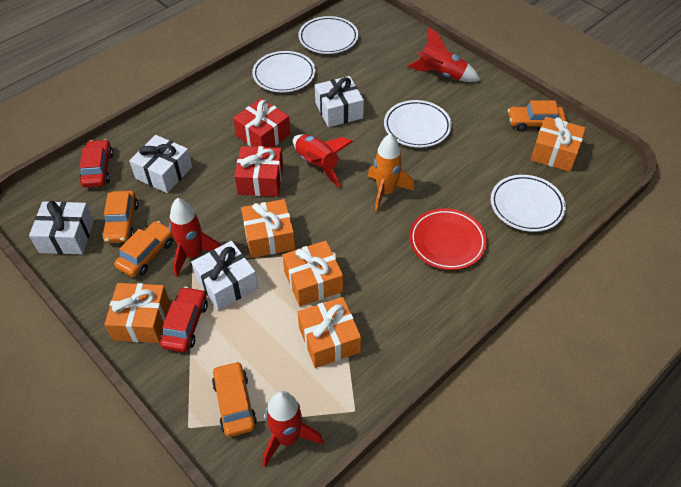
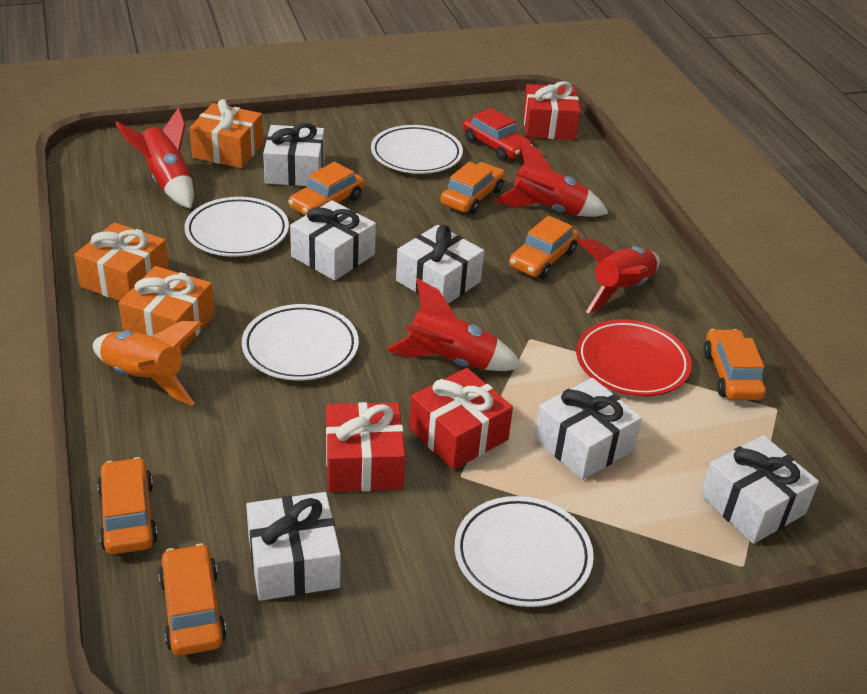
orange car: 4 -> 6
orange gift: 5 -> 3
red car: 2 -> 1
red gift: 2 -> 3
white gift: 4 -> 6

